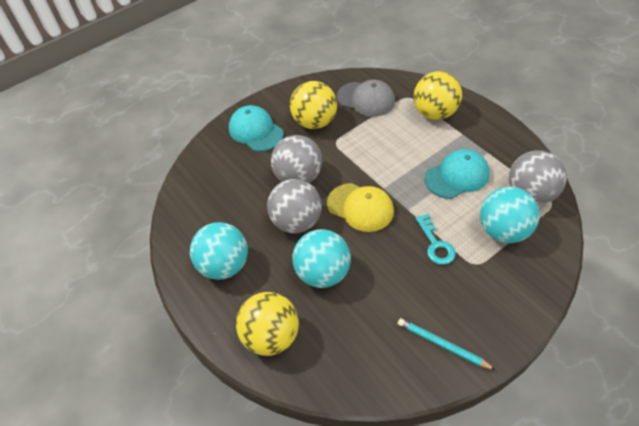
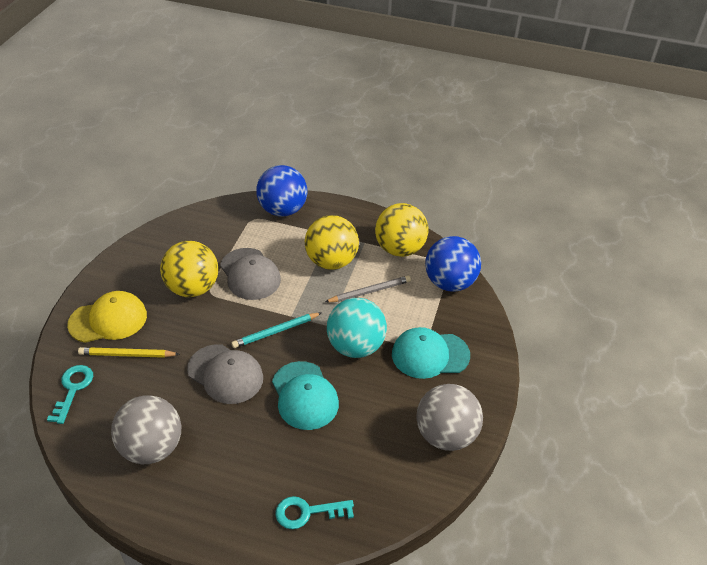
blue ball: 0 -> 2
grey ball: 3 -> 2
grey cap: 1 -> 2
grey pencil: 0 -> 1
turquoise ball: 3 -> 1
turquoise key: 1 -> 2
yellow pencil: 0 -> 1

